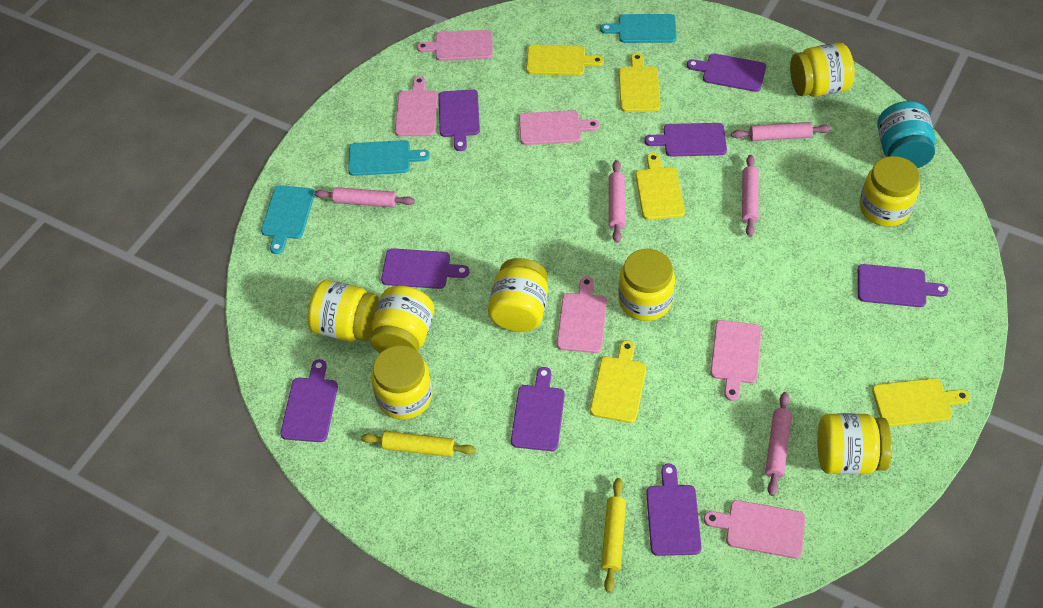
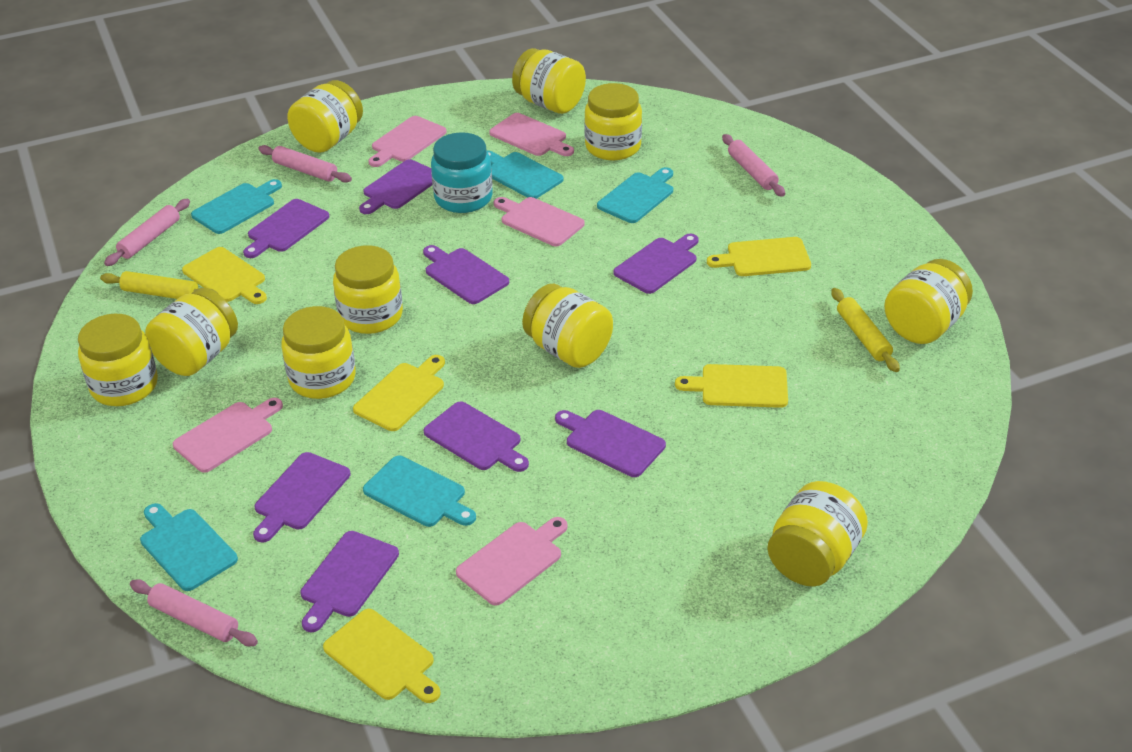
pink cutting board: 6 -> 5
pink rolling pin: 5 -> 4
turquoise cutting board: 3 -> 5
yellow jar: 8 -> 10

